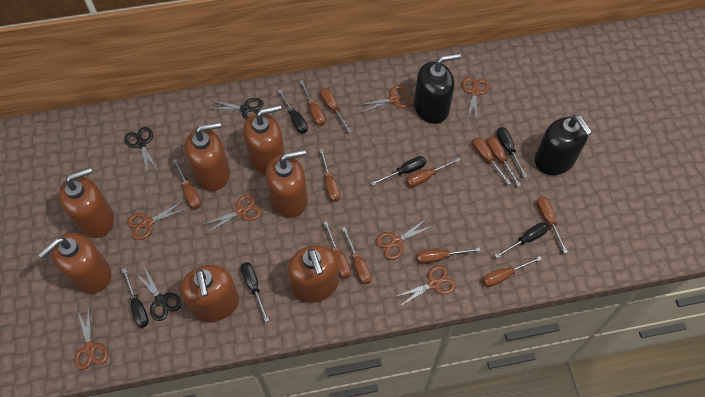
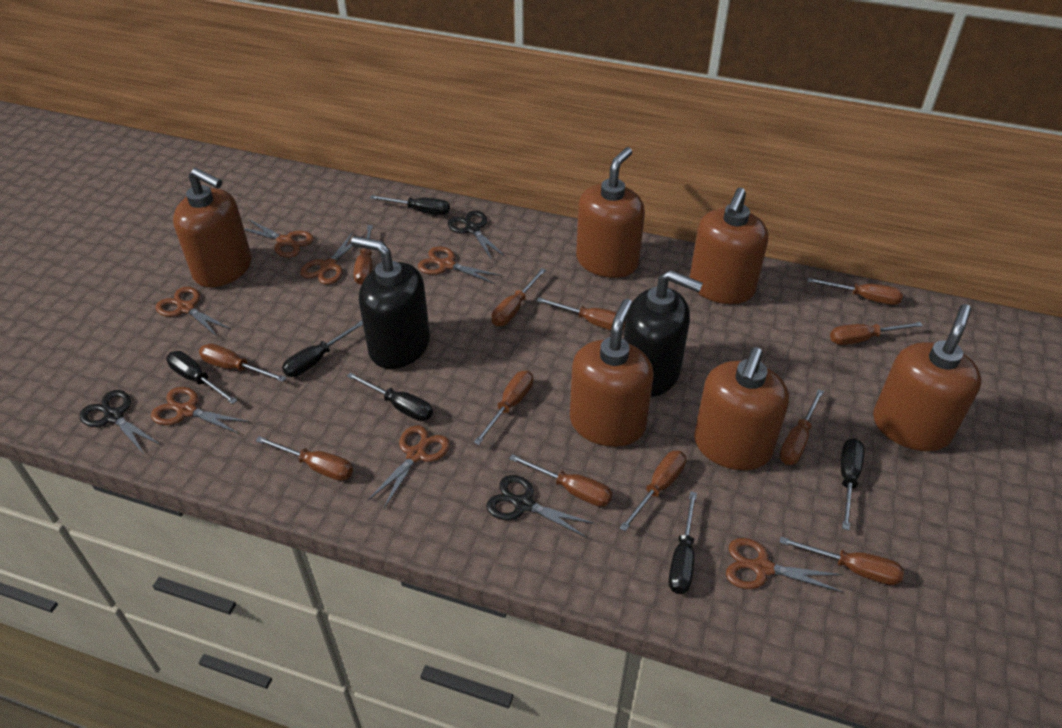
brown soap dispenser: 7 -> 6

